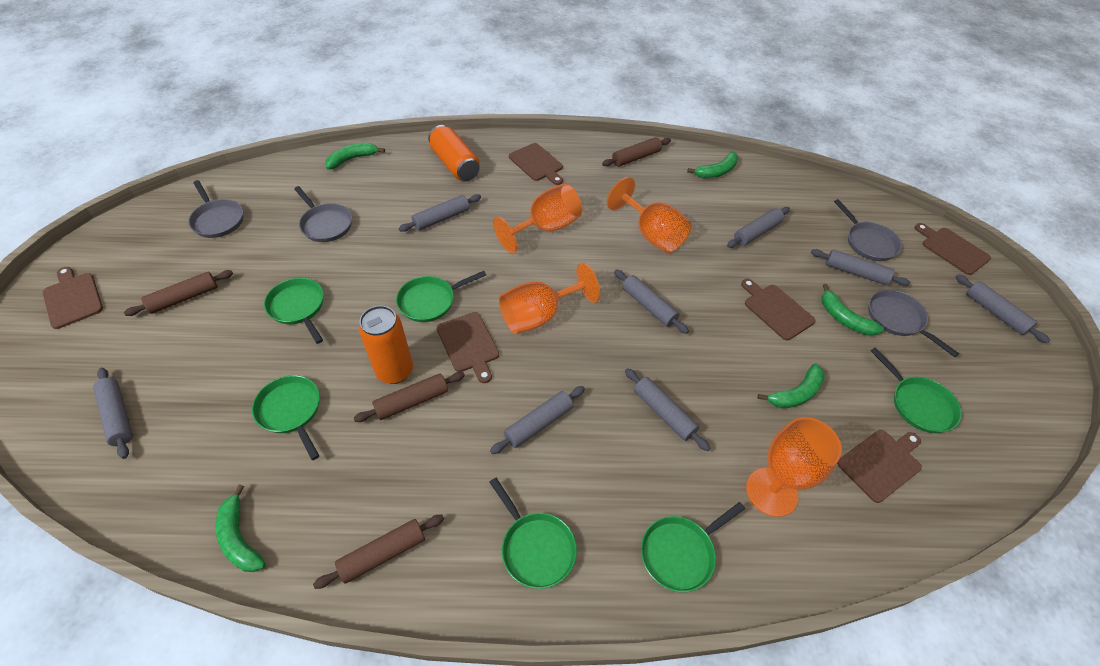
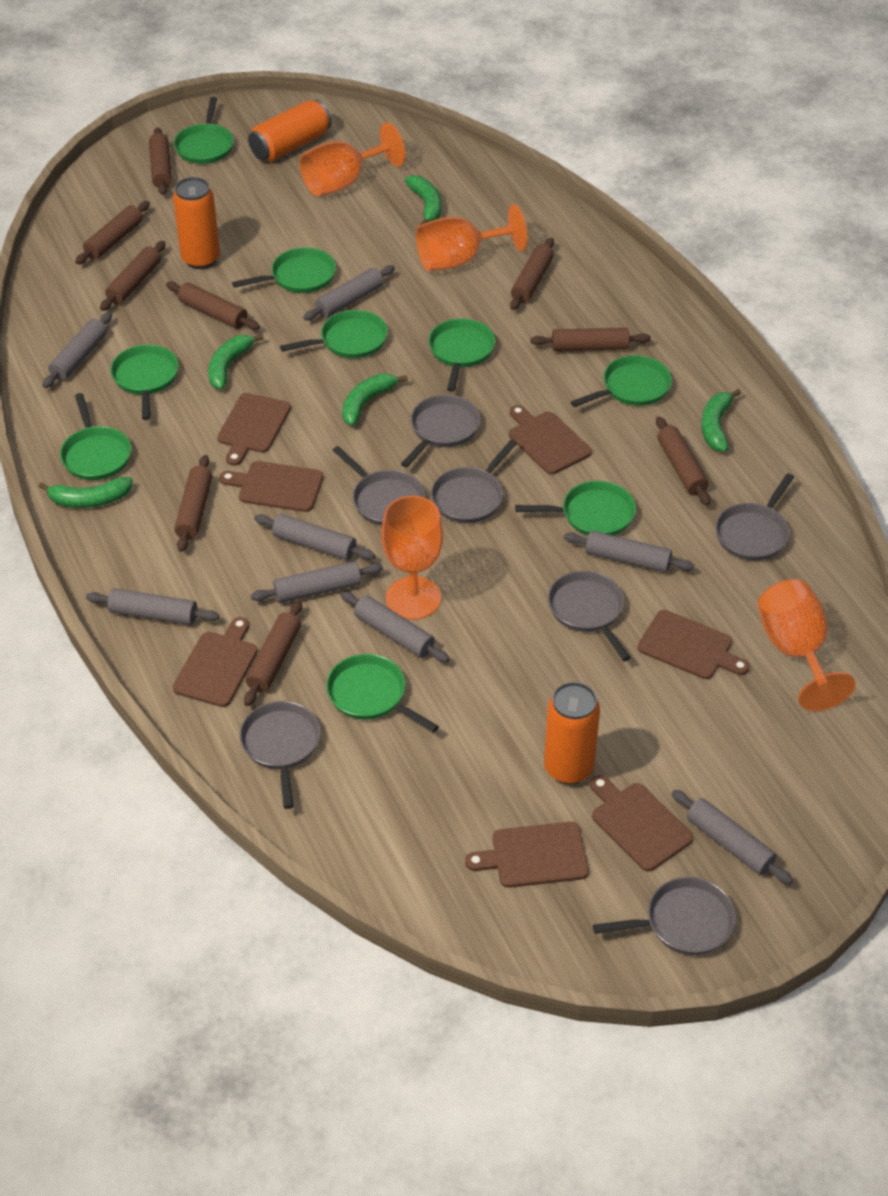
brown cutting board: 6 -> 7
brown rolling pin: 4 -> 9
green pan: 6 -> 9
grey pan: 4 -> 7
orange can: 2 -> 3

